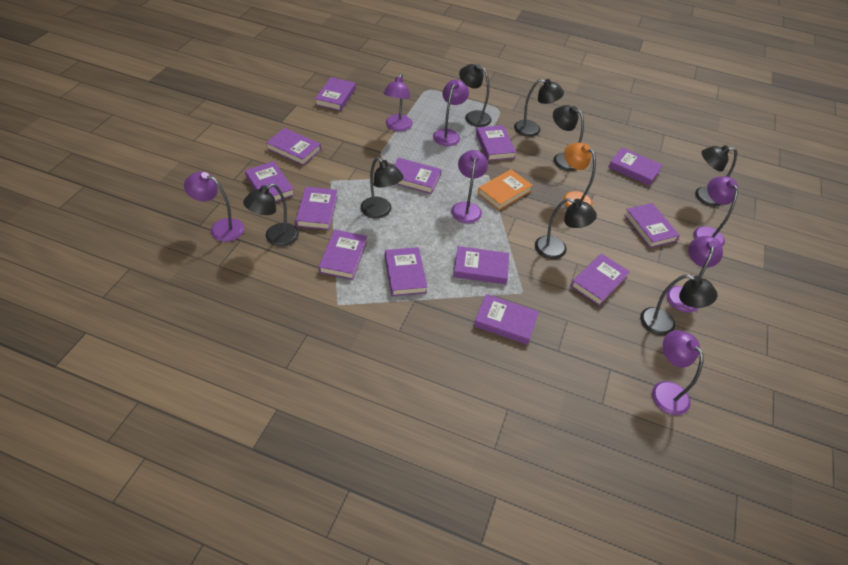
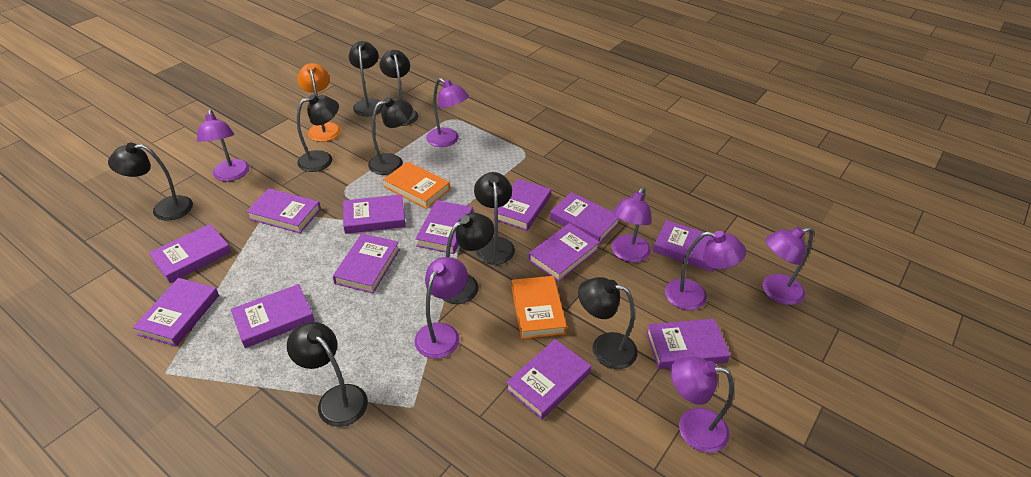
black lamp: 8 -> 9
orange book: 1 -> 2

